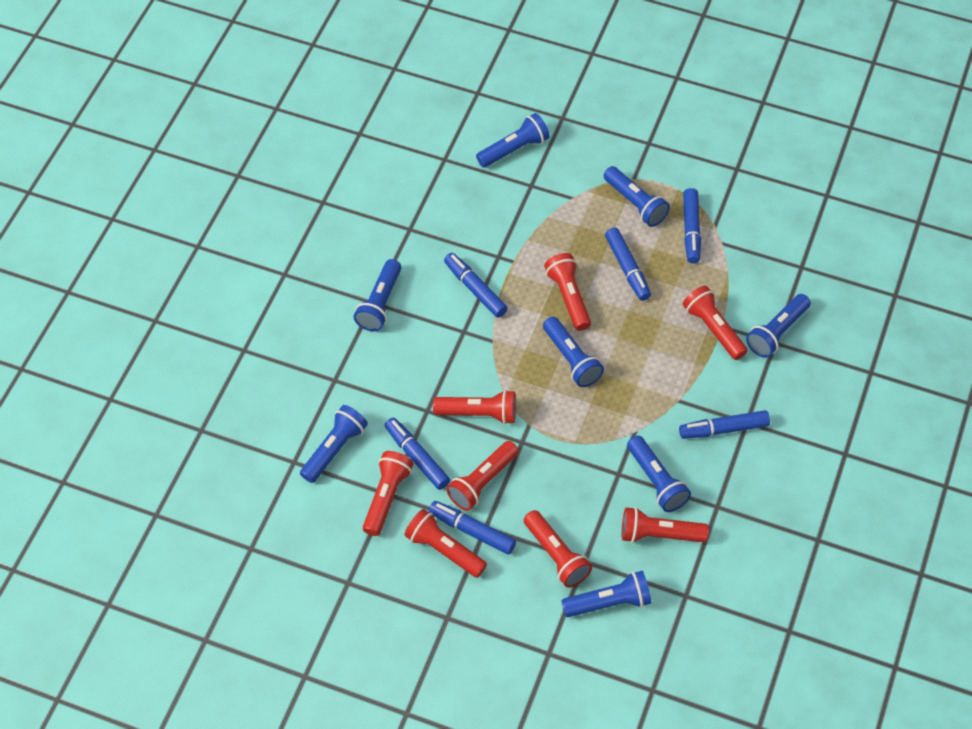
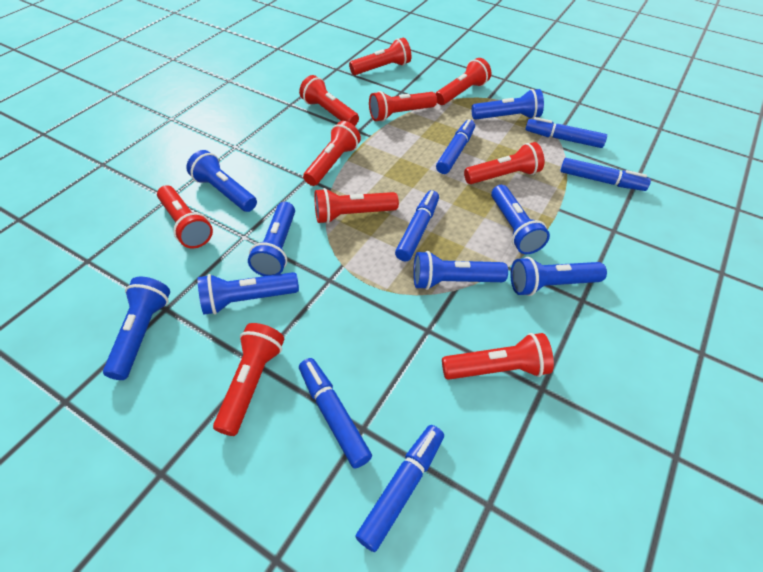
red flashlight: 8 -> 10

